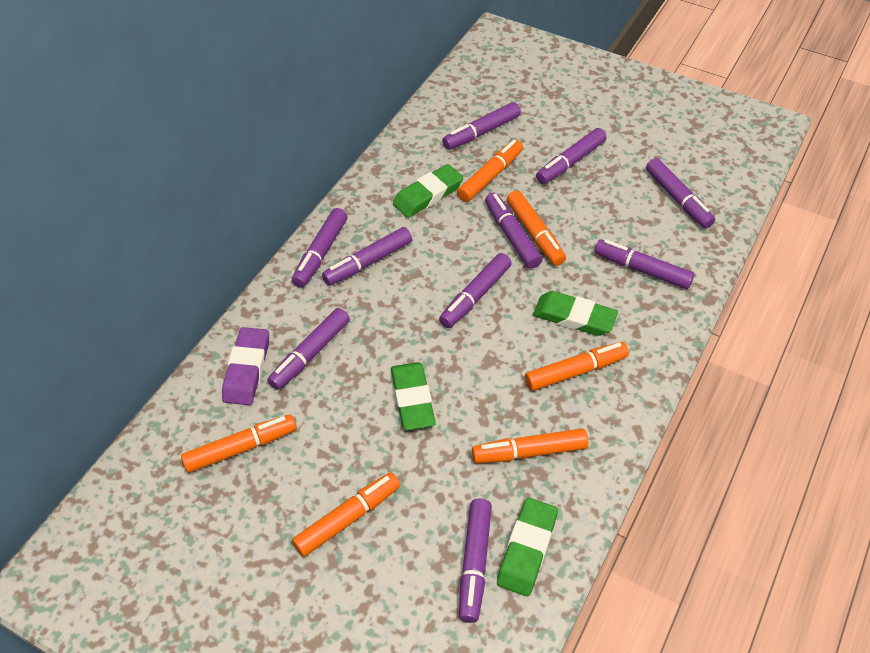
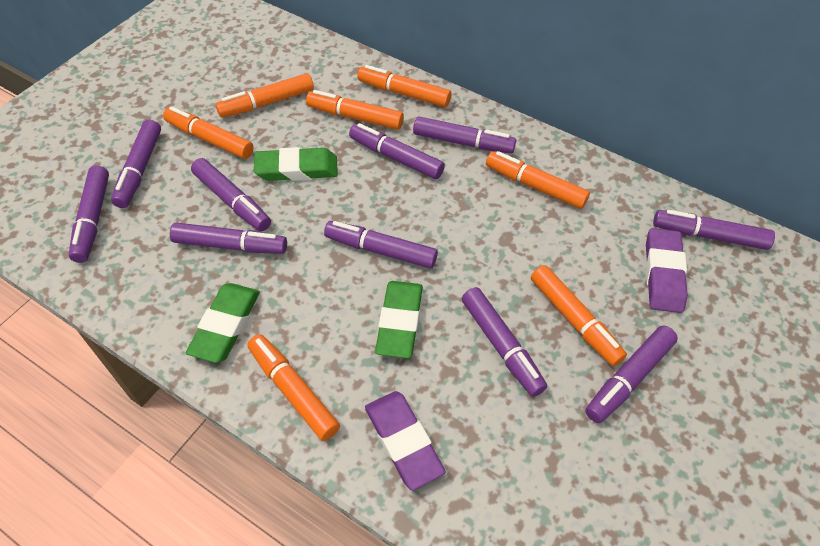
green eraser: 4 -> 3
orange marker: 6 -> 7
purple eraser: 1 -> 2

